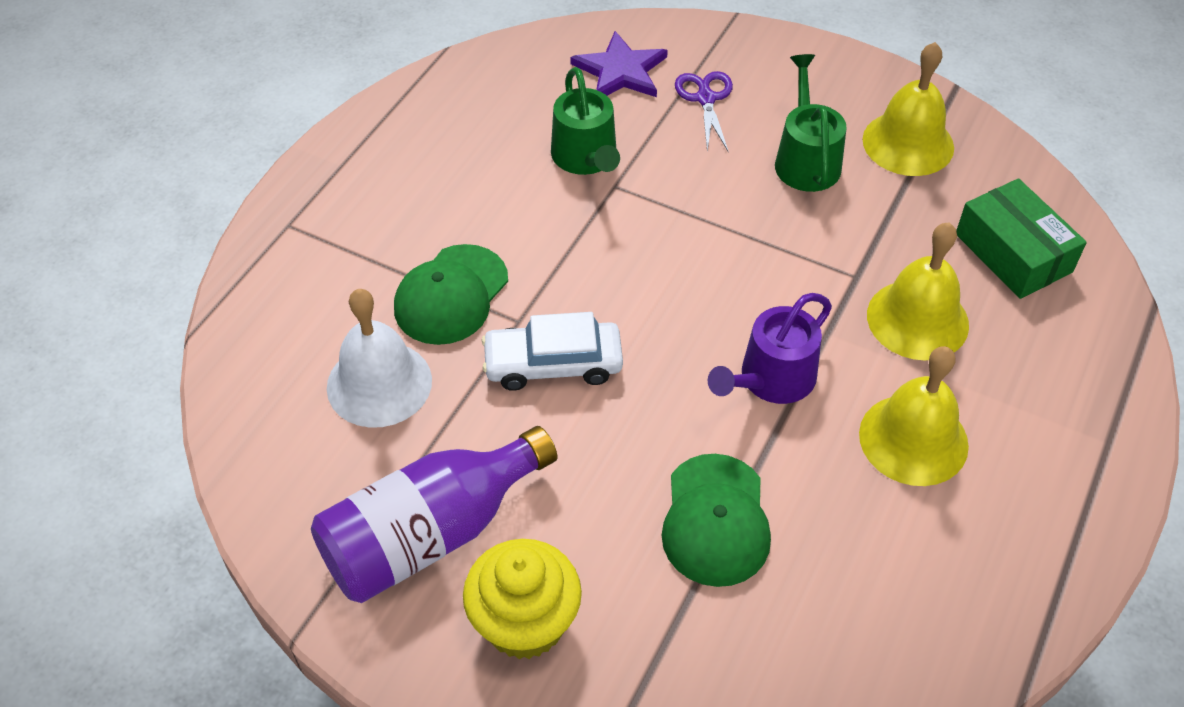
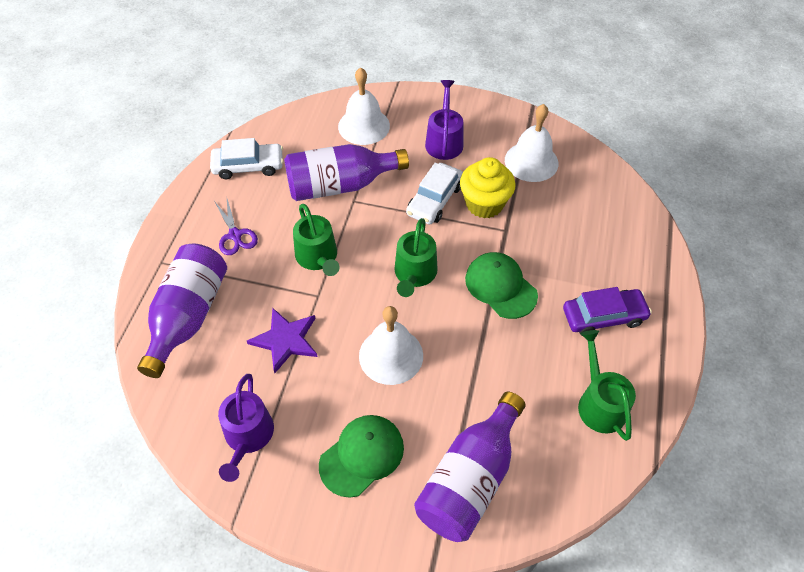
green box: 1 -> 0
green watering can: 2 -> 3
purple bottle: 1 -> 3
purple car: 0 -> 1
purple watering can: 1 -> 2
white bell: 1 -> 3
white car: 1 -> 2
yellow bell: 3 -> 0

